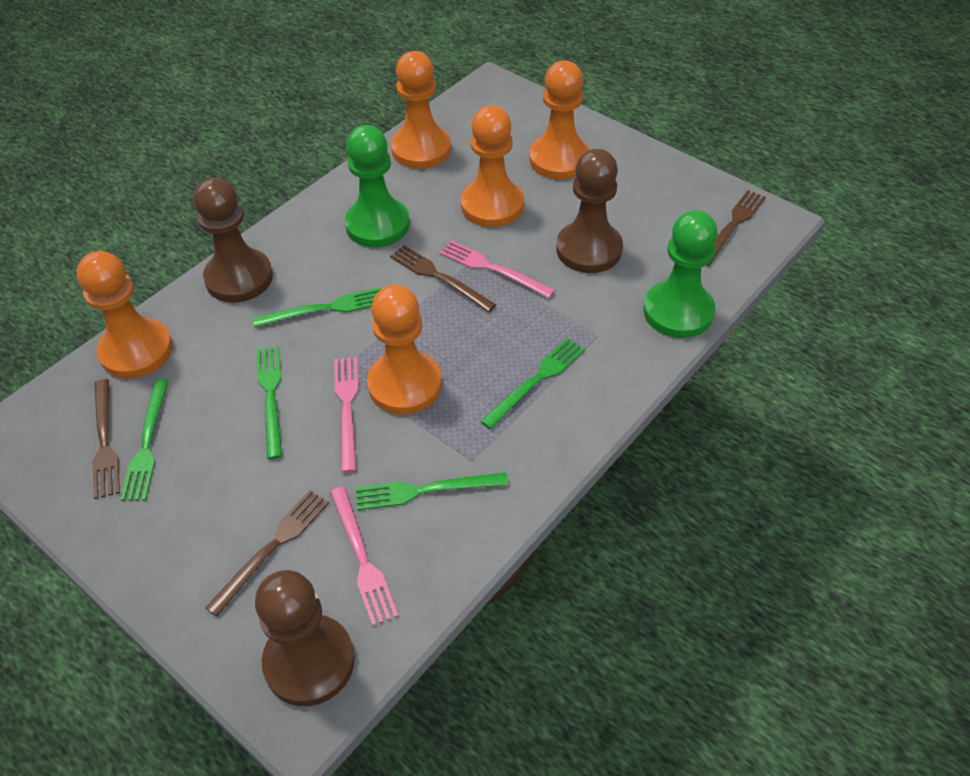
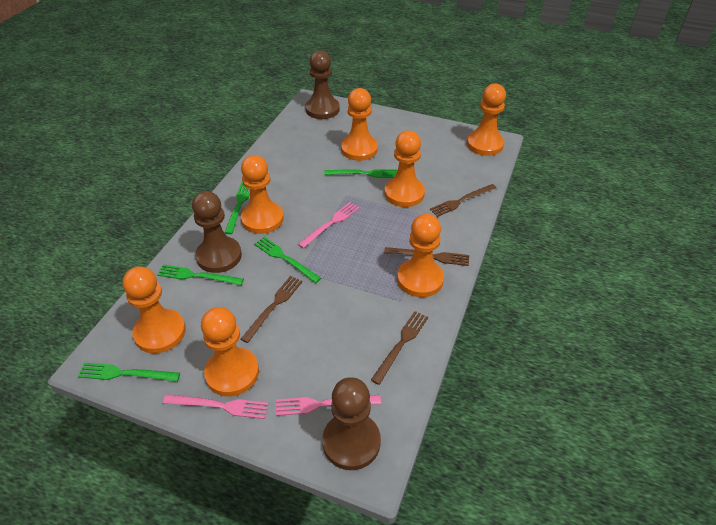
green pawn: 2 -> 0
orange pawn: 5 -> 7

